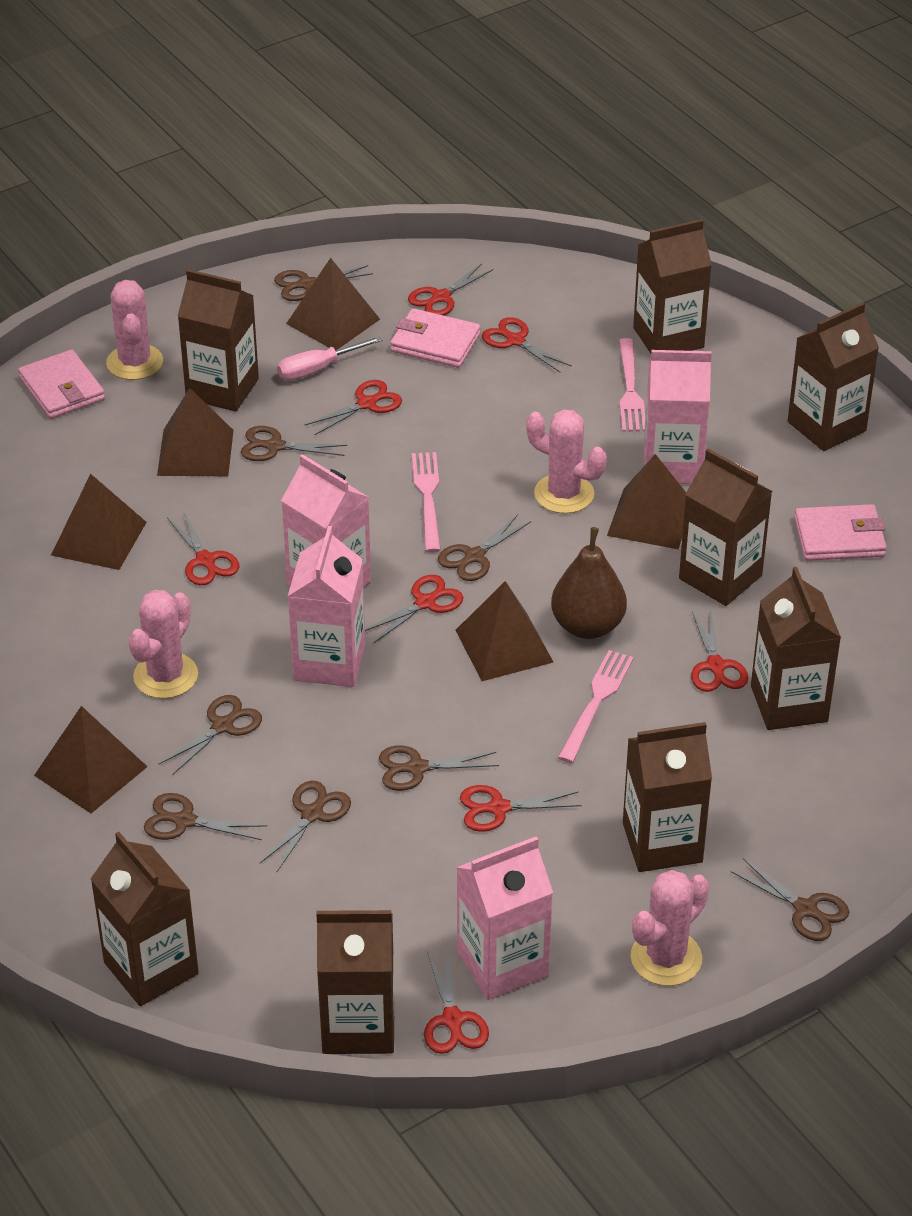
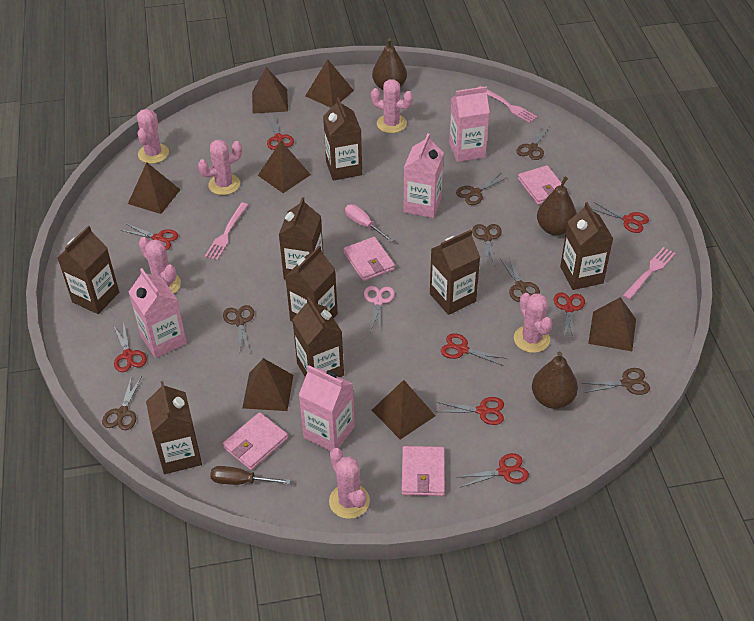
brown pear: 1 -> 3
brown pyramid: 6 -> 7
brown scissors: 8 -> 7
brown screwdriver: 0 -> 1
pink cactus: 4 -> 6
pink scissors: 0 -> 1
pink wallet: 3 -> 4

